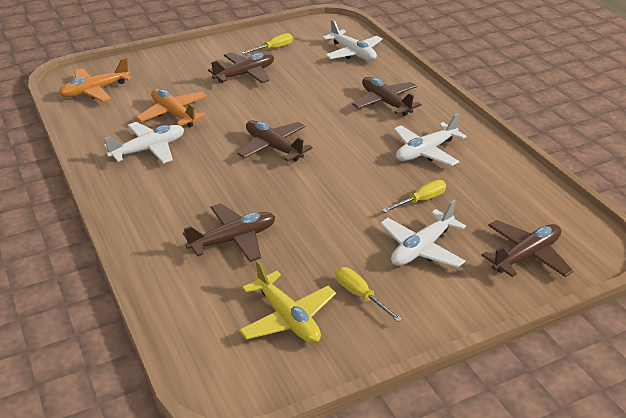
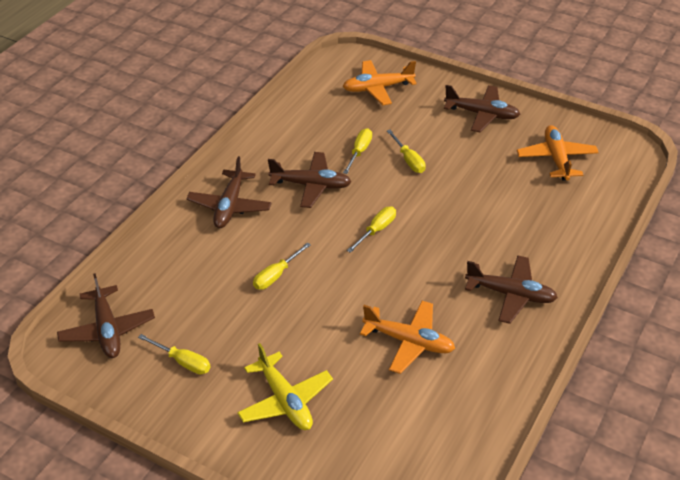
orange plane: 2 -> 3
white plane: 4 -> 0
yellow screwdriver: 3 -> 5

